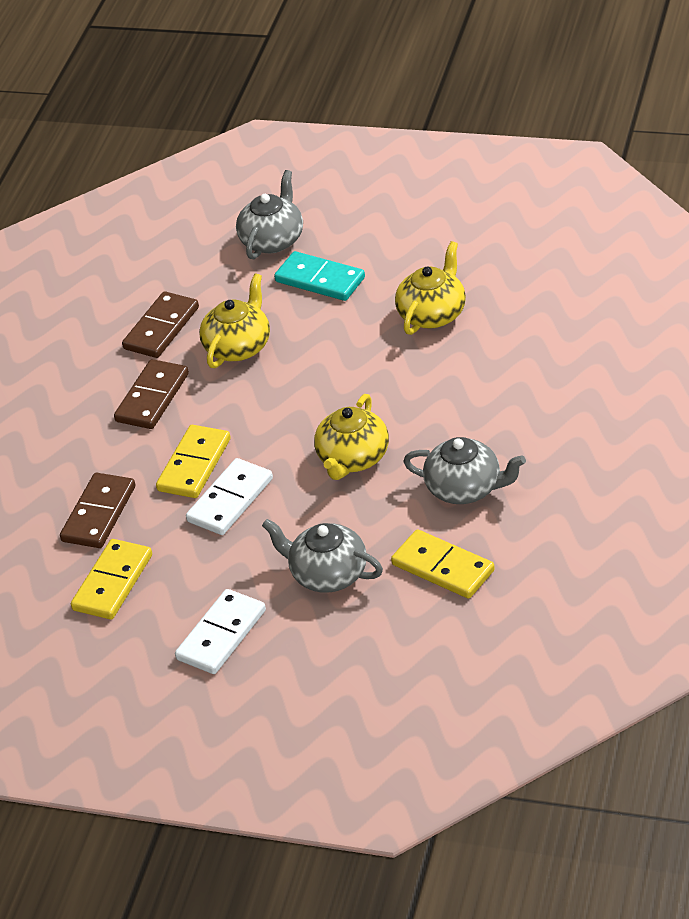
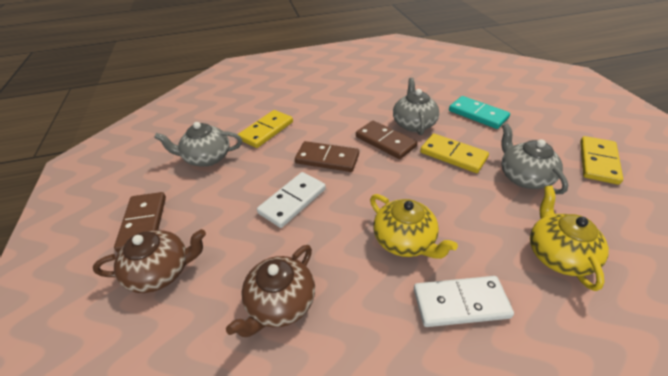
brown teapot: 0 -> 2
yellow teapot: 3 -> 2

